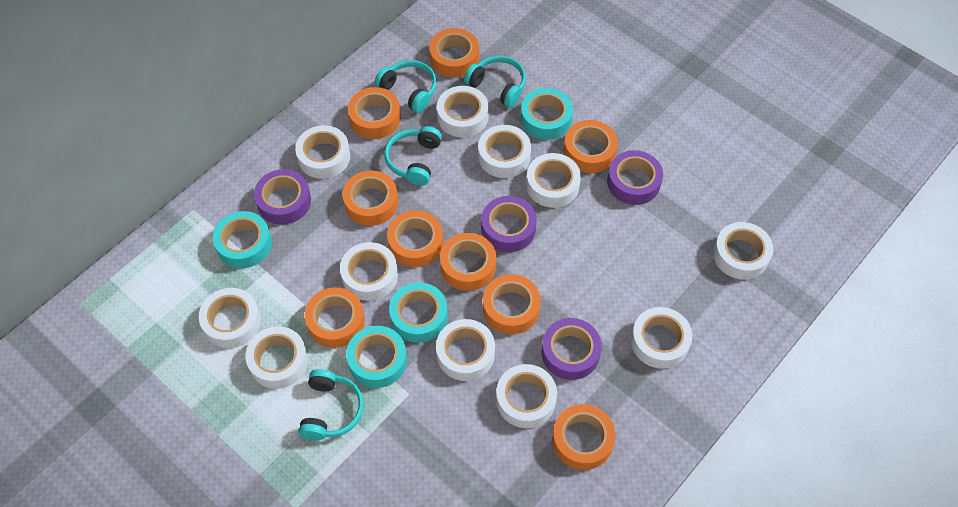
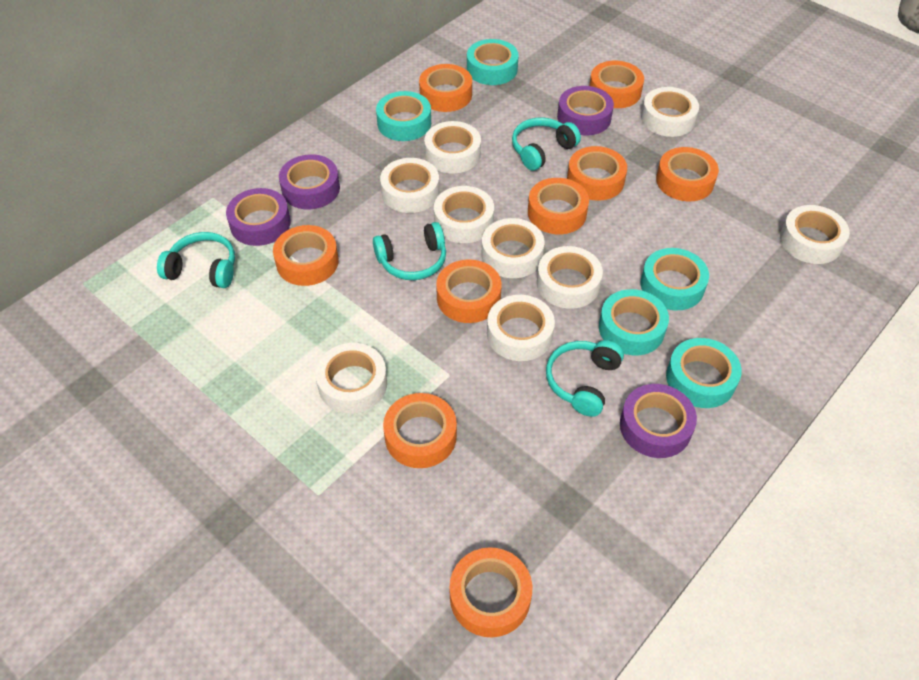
turquoise tape: 4 -> 5
white tape: 11 -> 9

